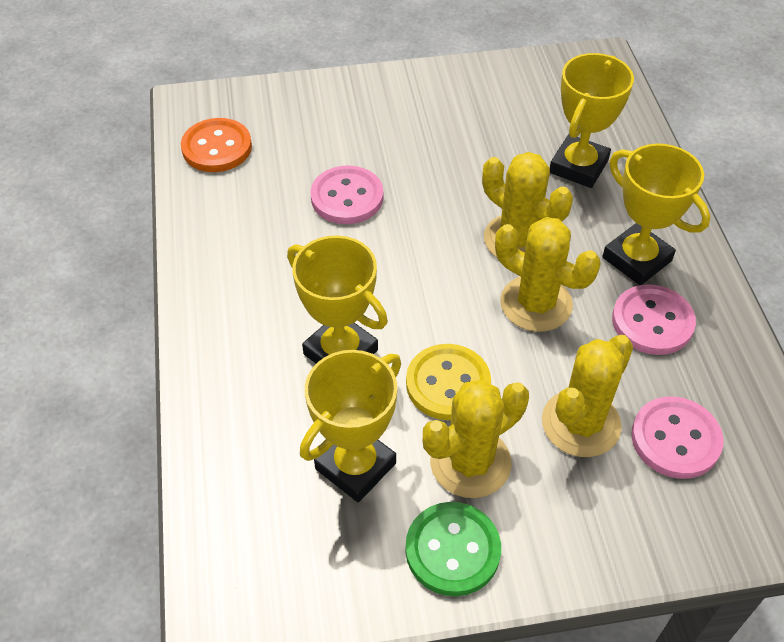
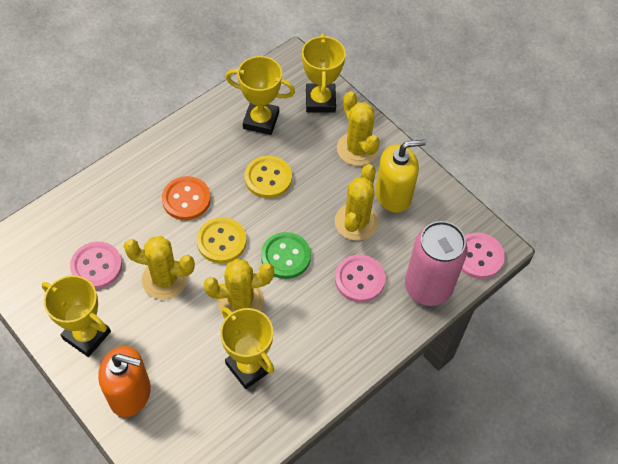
orange soap dispenser: 0 -> 1
pink can: 0 -> 1
yellow button: 1 -> 2
yellow soap dispenser: 0 -> 1

